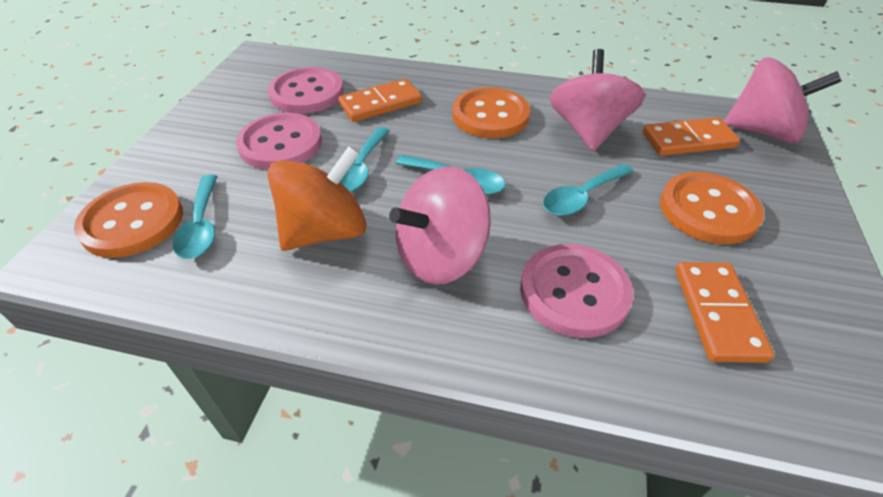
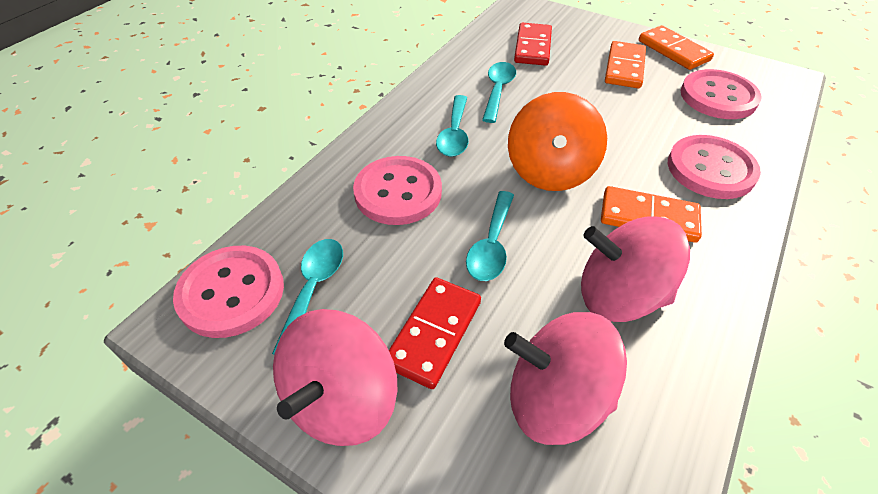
orange button: 3 -> 0
pink button: 3 -> 4
red domino: 0 -> 2

